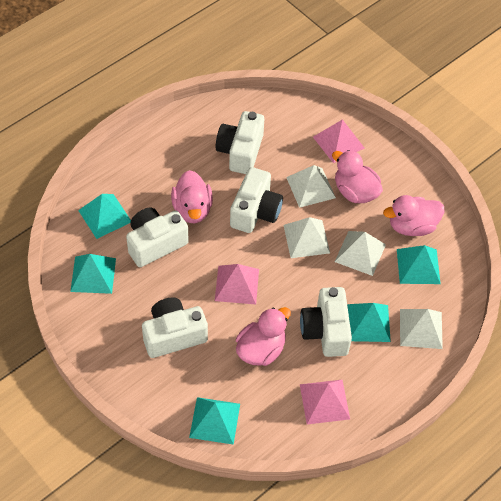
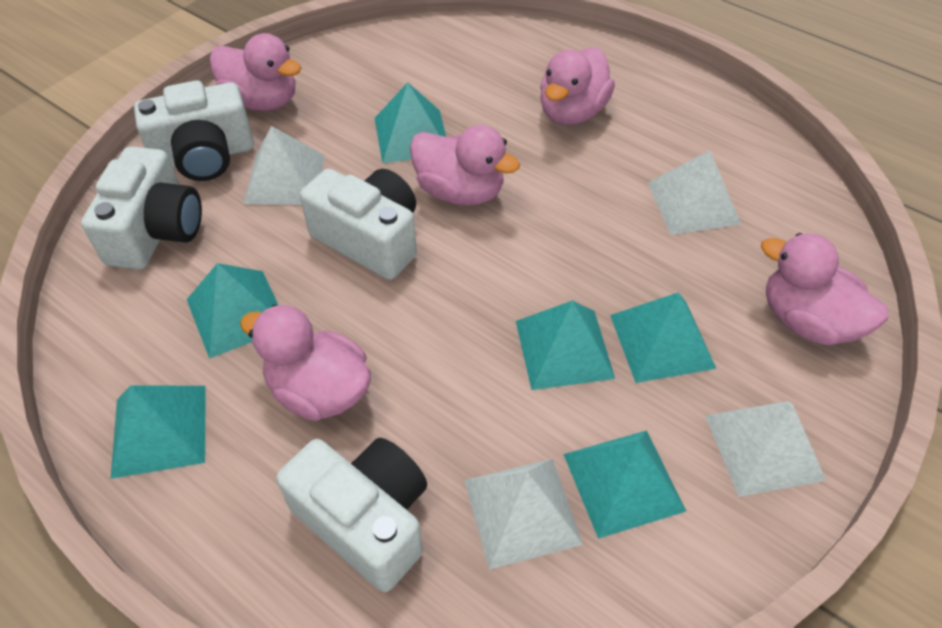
pink duck: 4 -> 5
pink pyramid: 3 -> 0
turquoise pyramid: 5 -> 6
white camera: 5 -> 4

